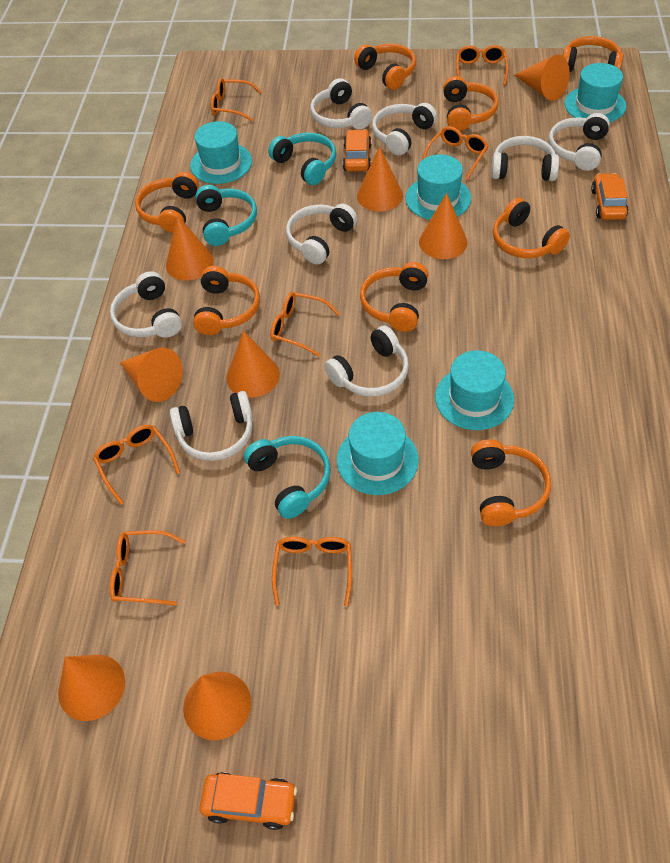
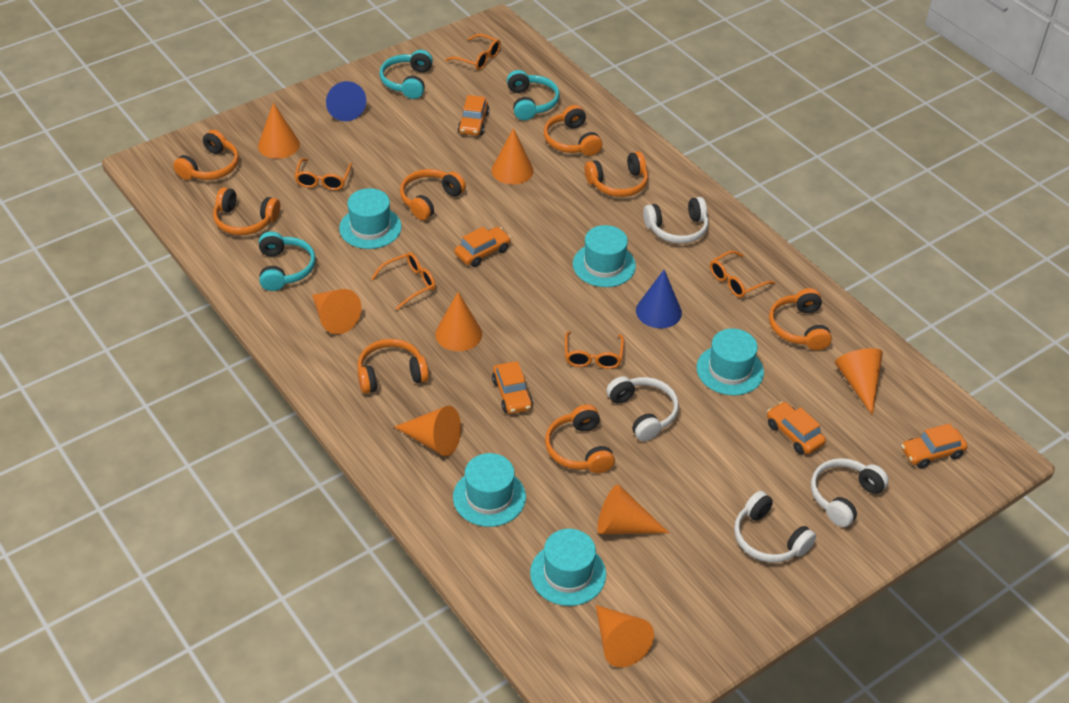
blue cone: 0 -> 2
orange car: 3 -> 5
orange glasses: 7 -> 5
white headphones: 8 -> 4

